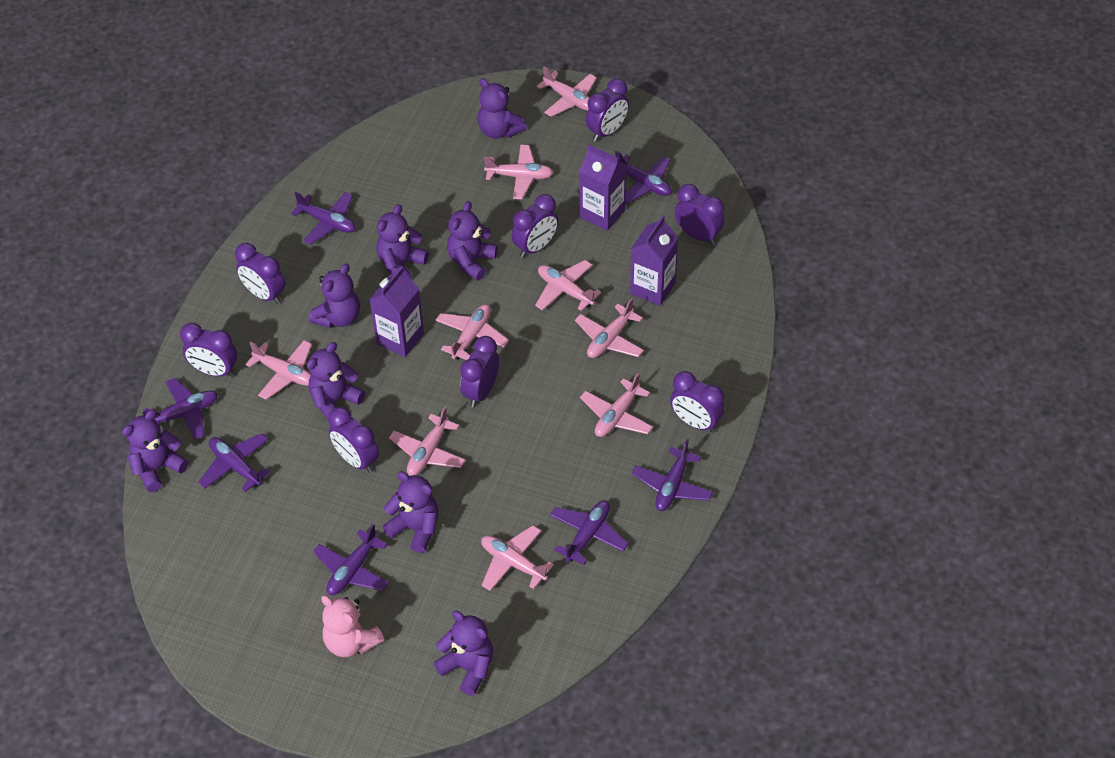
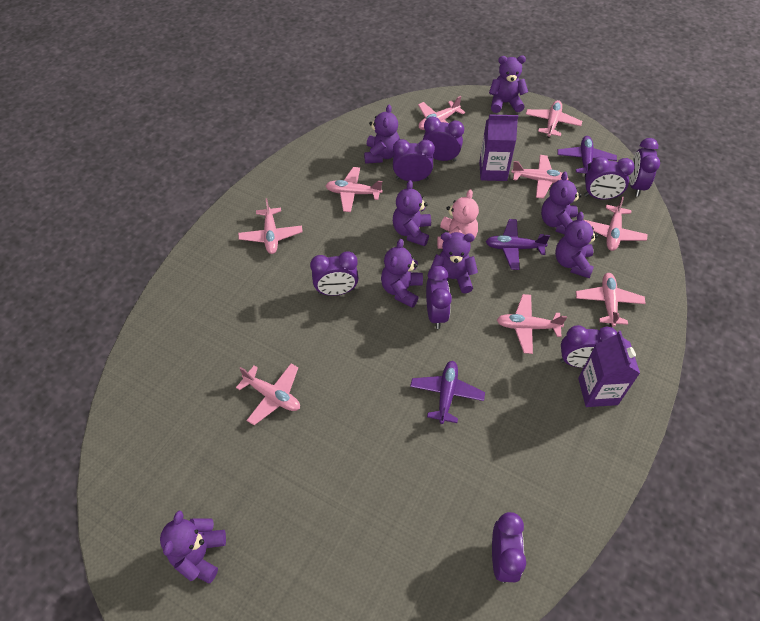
purple carton: 3 -> 2
purple plane: 7 -> 3

